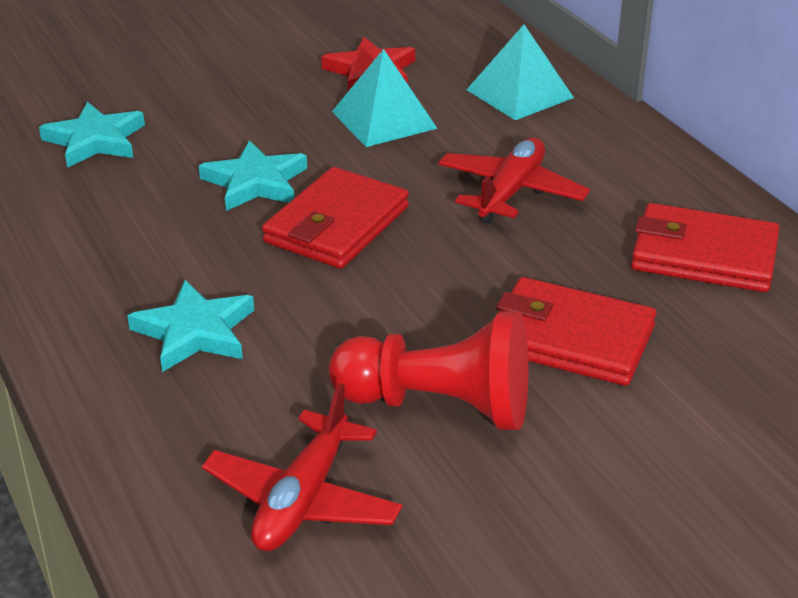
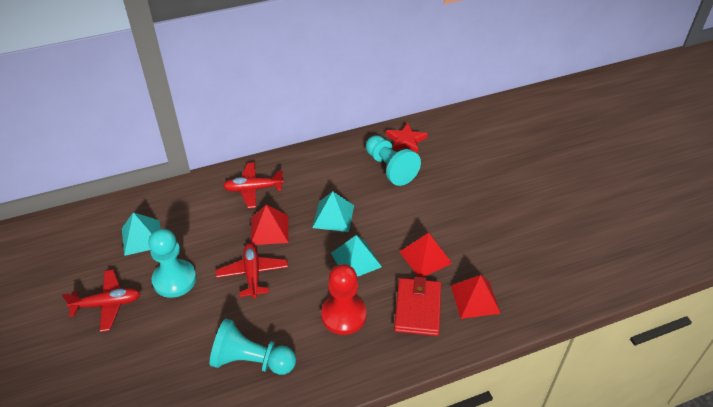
red plane: 2 -> 3
red pyramid: 0 -> 3
red wallet: 3 -> 1
turquoise pawn: 0 -> 3
turquoise pyramid: 2 -> 3
turquoise star: 3 -> 0

